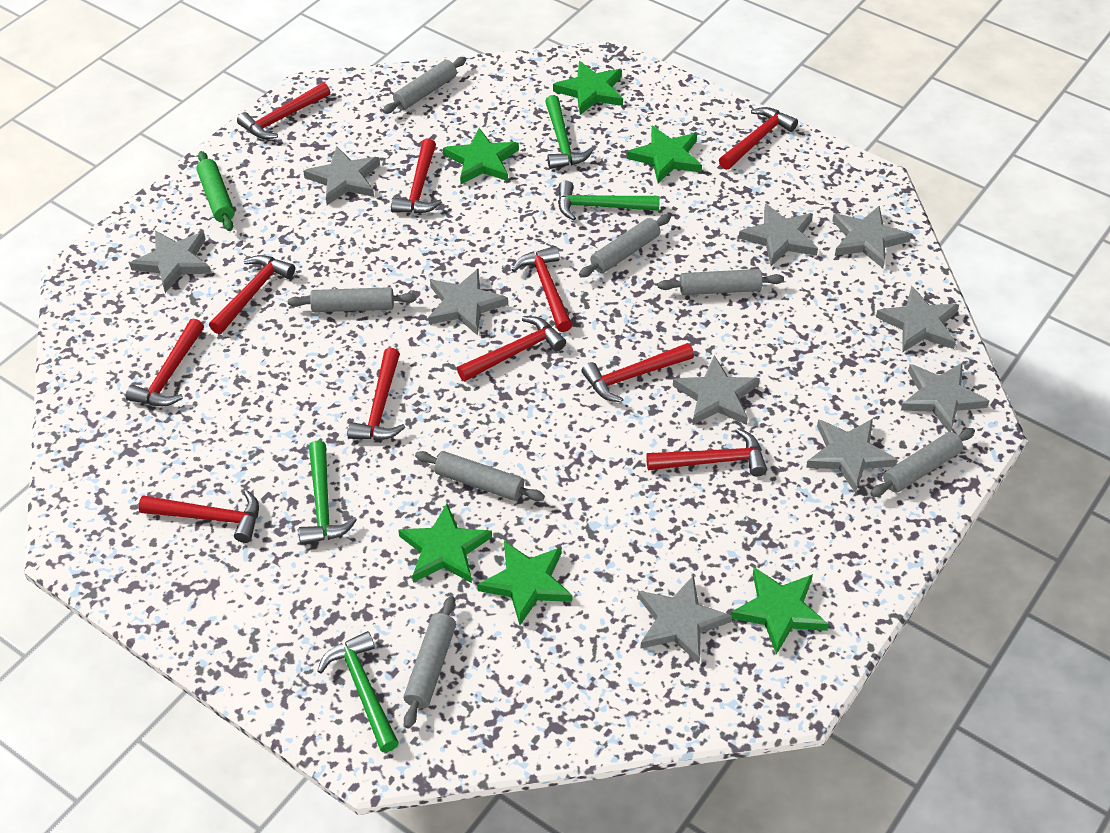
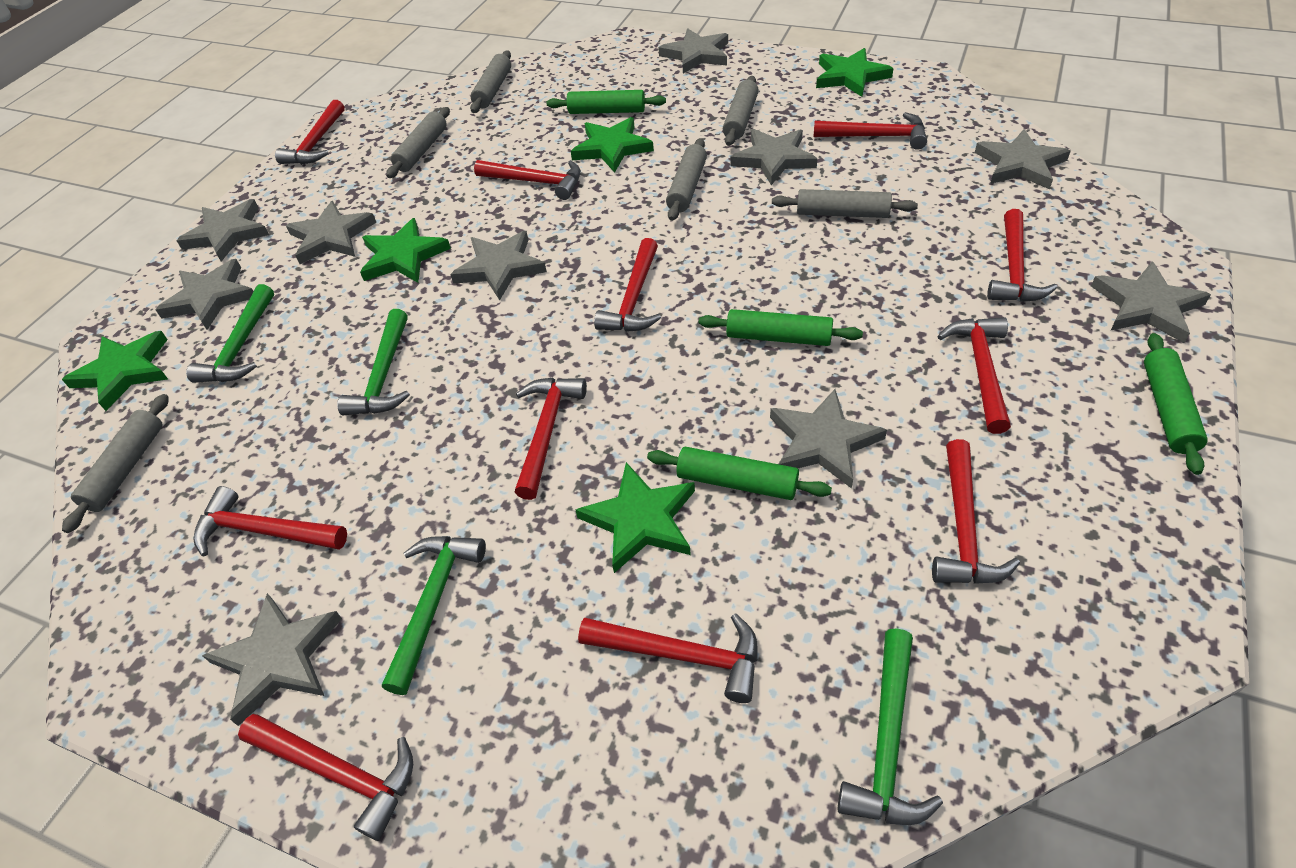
green rolling pin: 1 -> 4
green star: 6 -> 5
grey rolling pin: 7 -> 6

